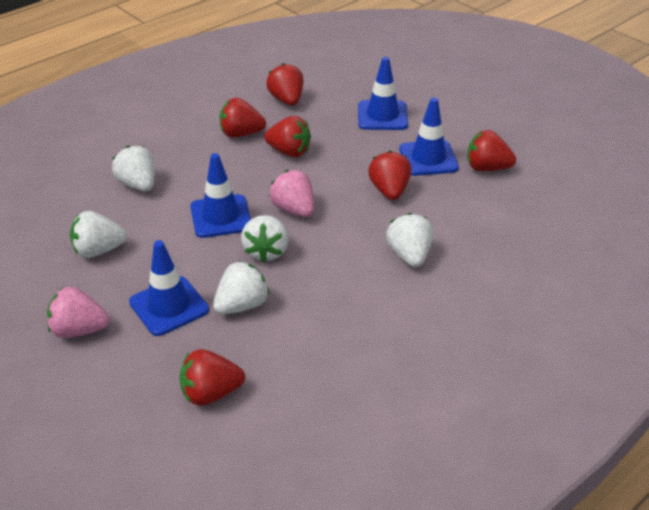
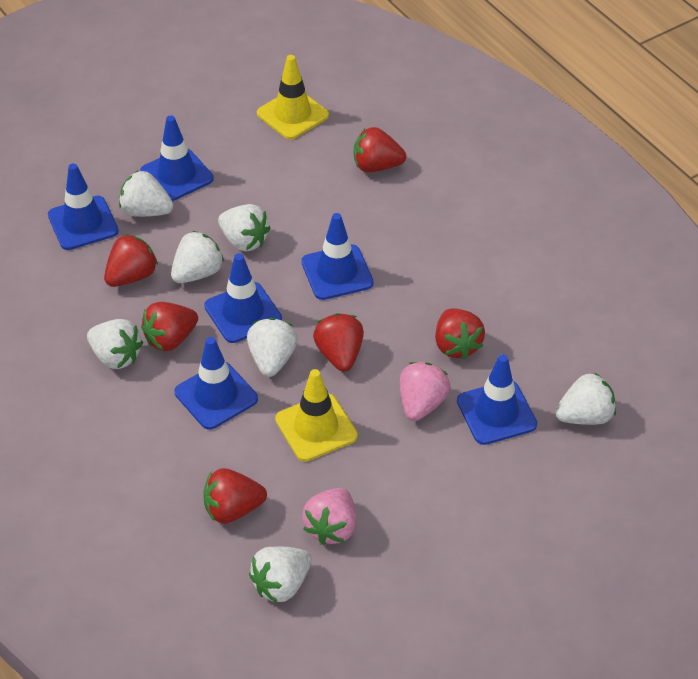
blue traffic cone: 4 -> 6
white strawberry: 5 -> 7
yellow traffic cone: 0 -> 2

